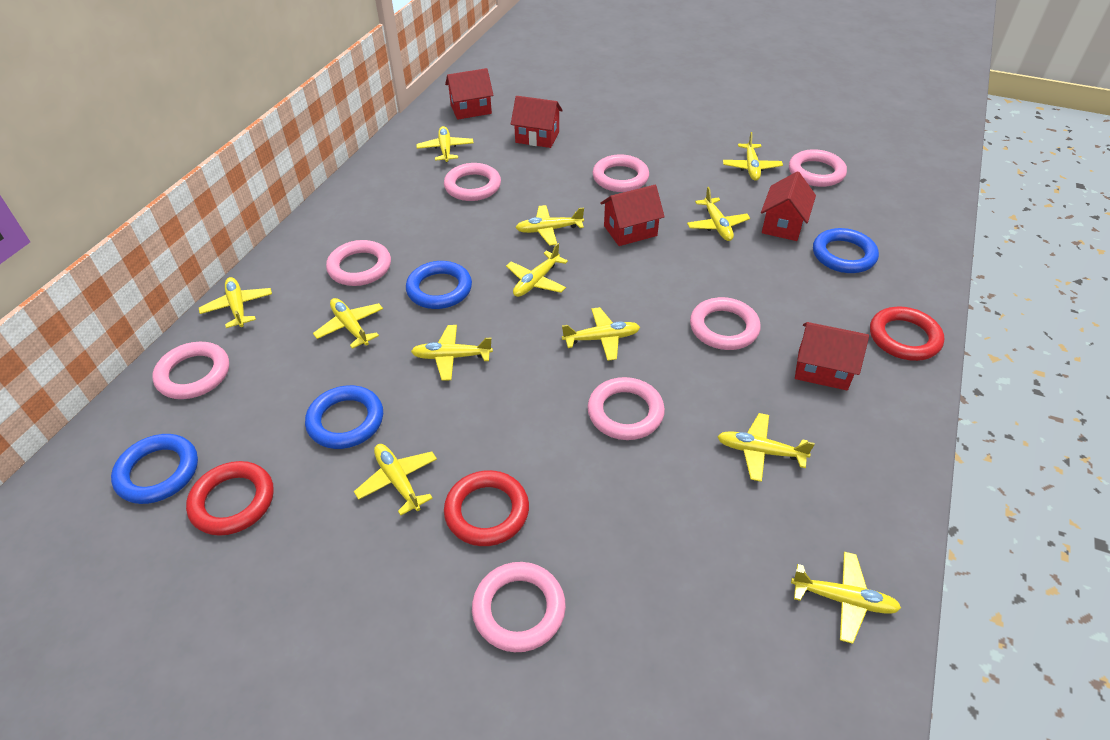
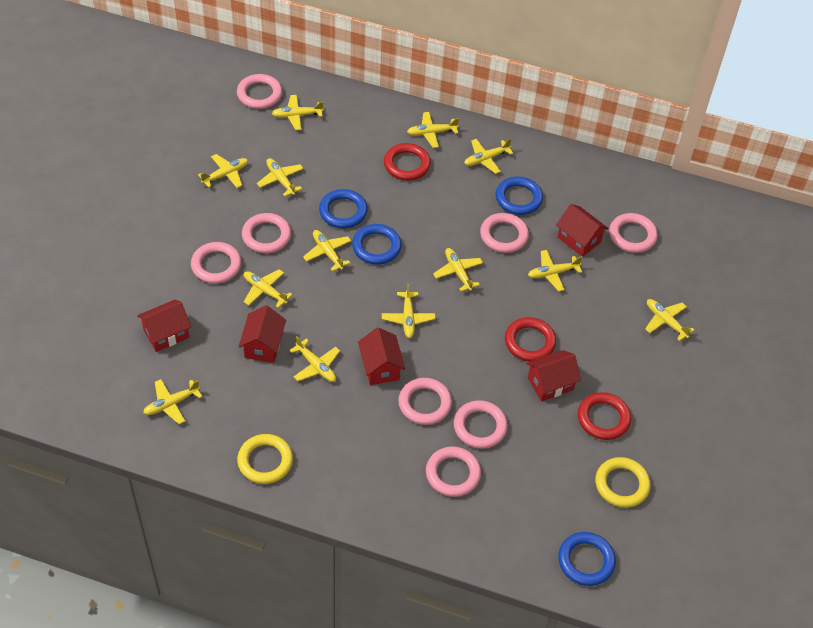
yellow plane: 12 -> 13
yellow ring: 0 -> 2

